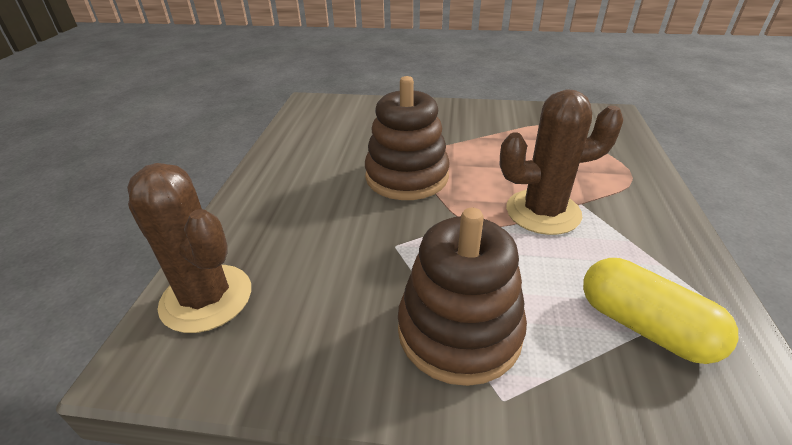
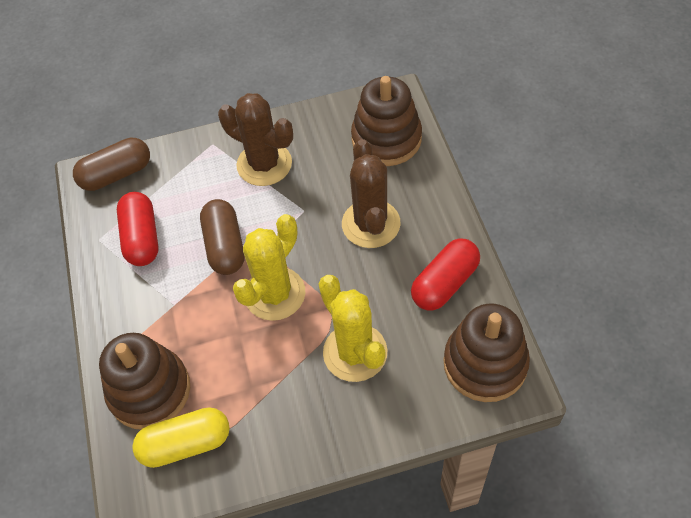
brown capsule: 0 -> 2
brown stacking toy: 2 -> 3
red capsule: 0 -> 2
yellow cactus: 0 -> 2

